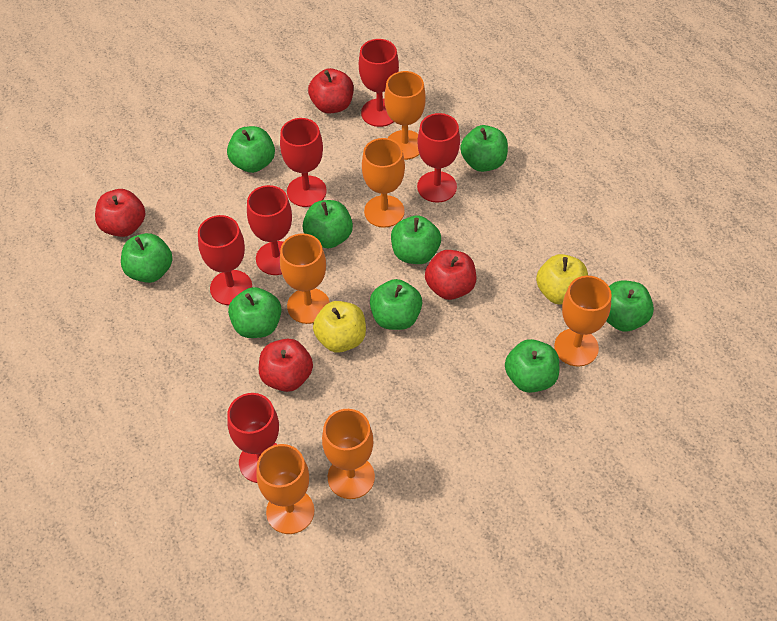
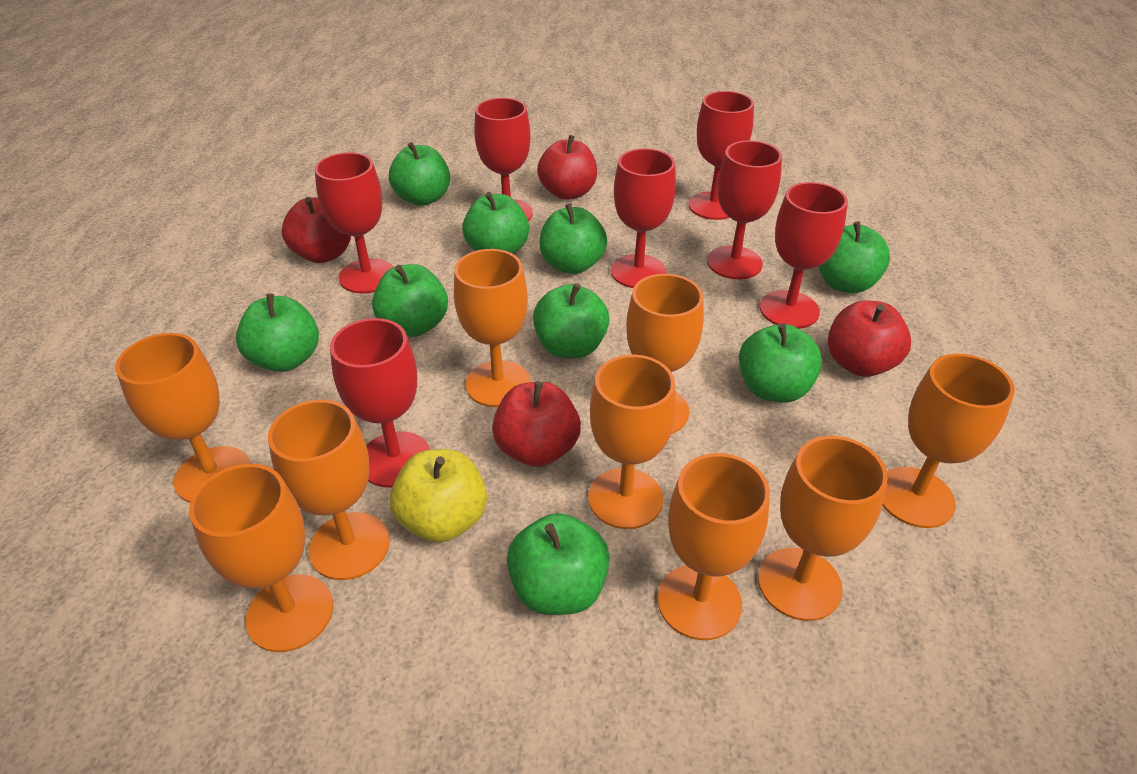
orange goblet: 6 -> 9
red goblet: 6 -> 7
yellow apple: 2 -> 1

